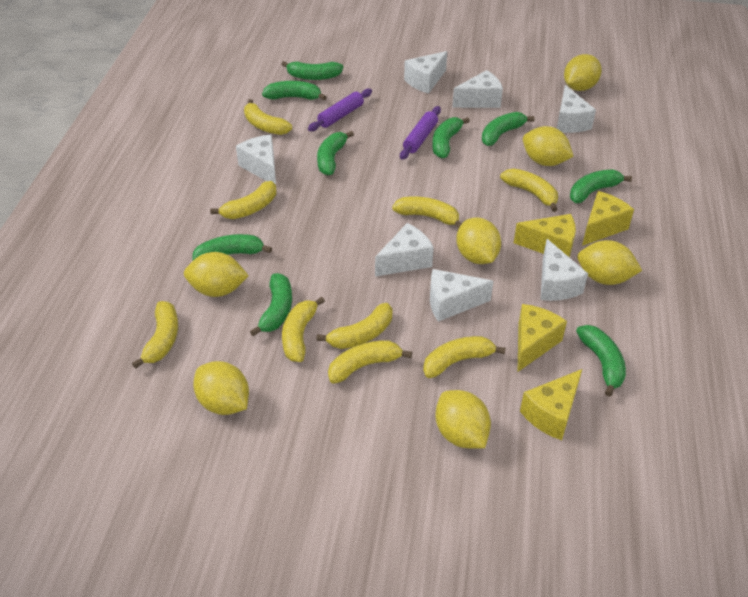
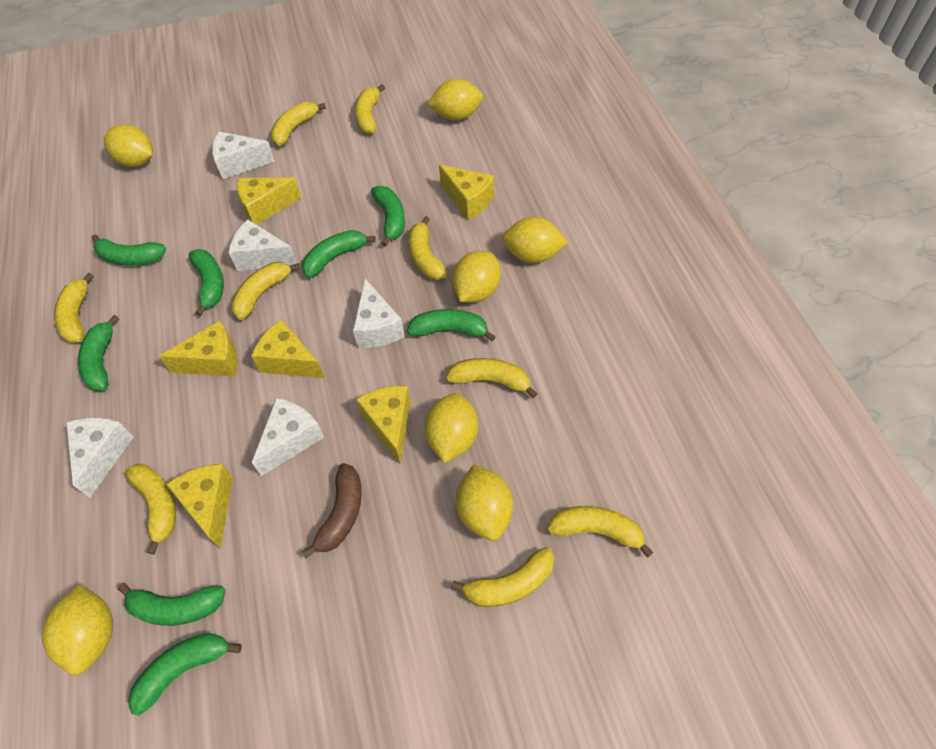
brown banana: 0 -> 1
green banana: 9 -> 8
purple rolling pin: 2 -> 0
white cheese: 7 -> 5
yellow cheese: 4 -> 6

